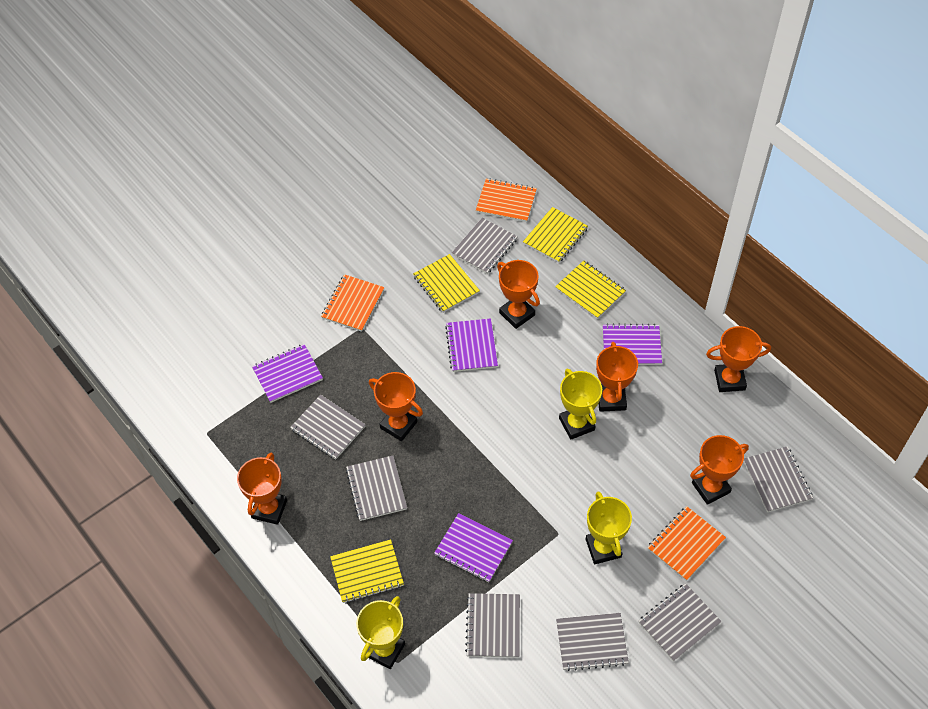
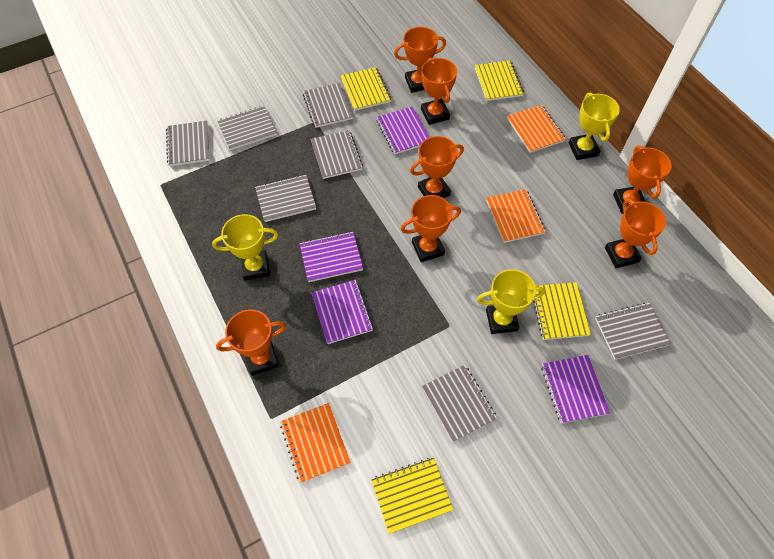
orange trophy: 6 -> 7

